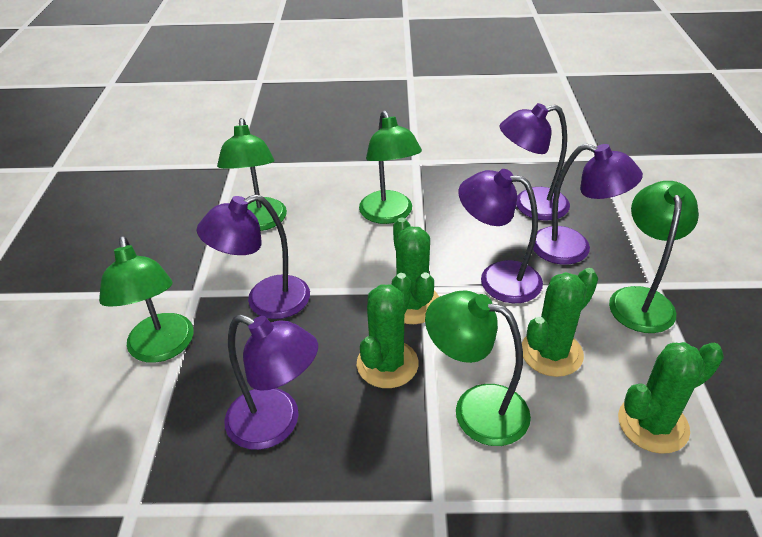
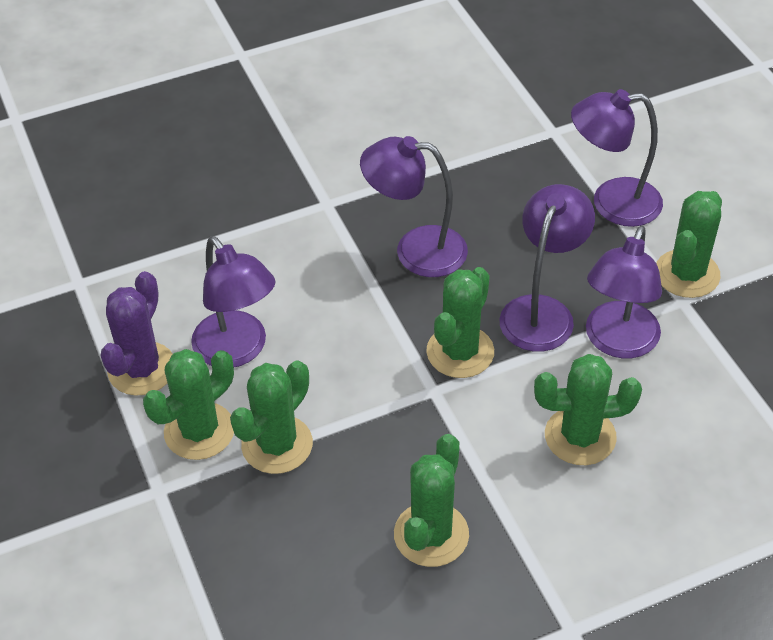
green cactus: 4 -> 6
green lamp: 5 -> 0
purple cactus: 0 -> 1

